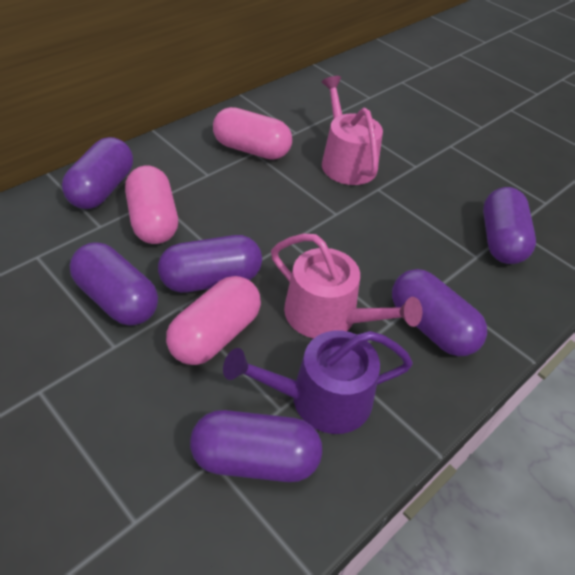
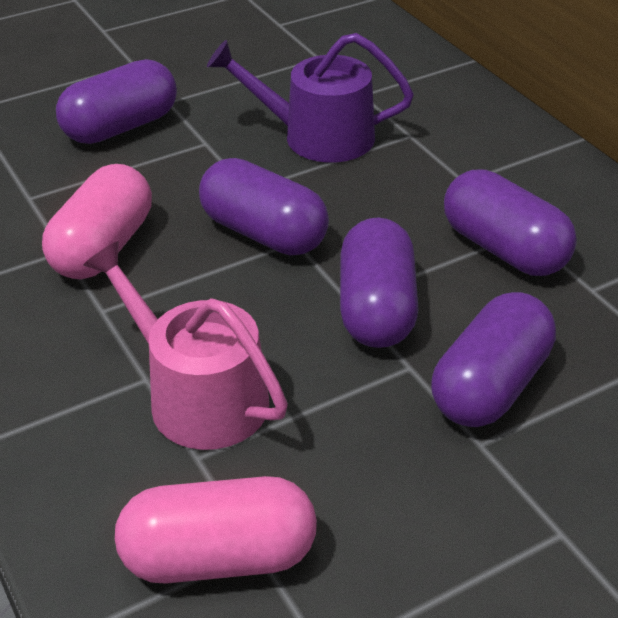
pink capsule: 3 -> 2
pink watering can: 2 -> 1
purple capsule: 6 -> 5

